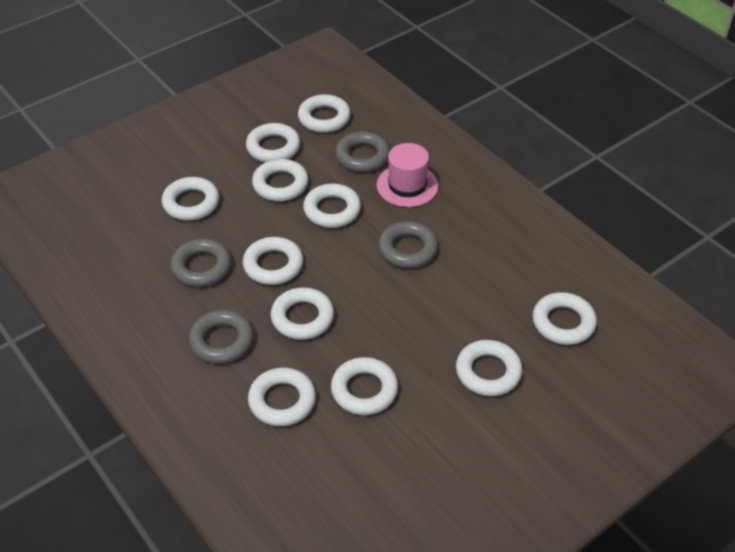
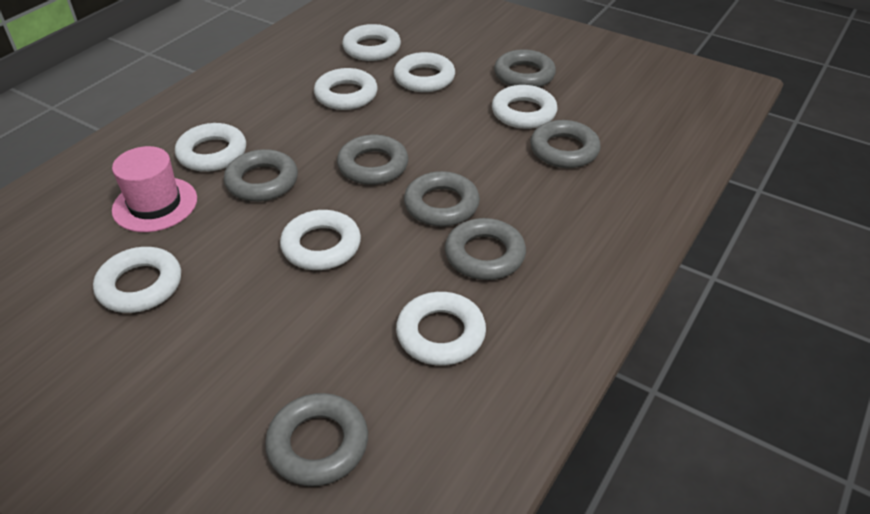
grey ring: 4 -> 7
white ring: 11 -> 8

